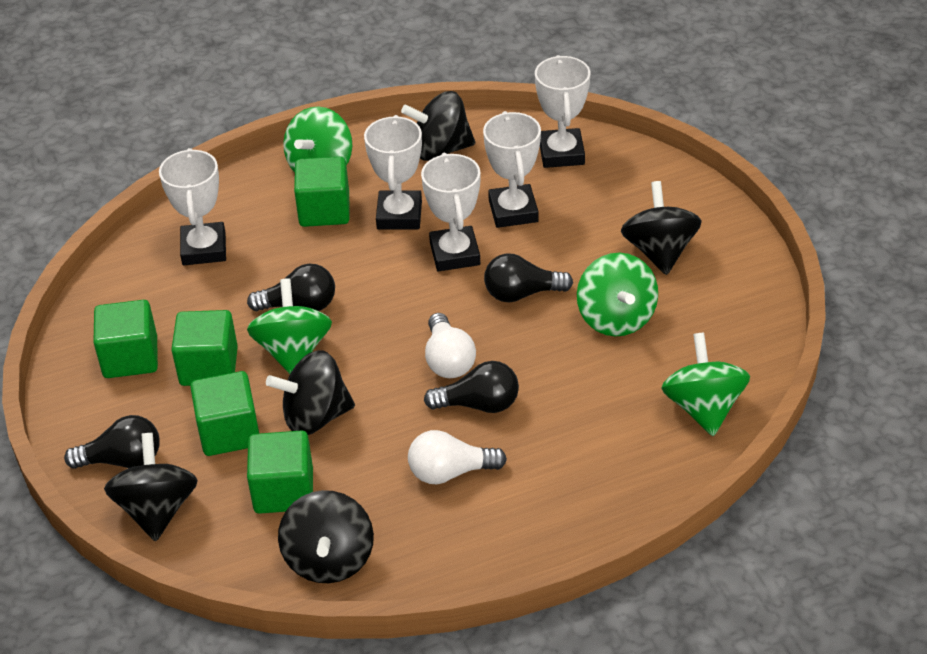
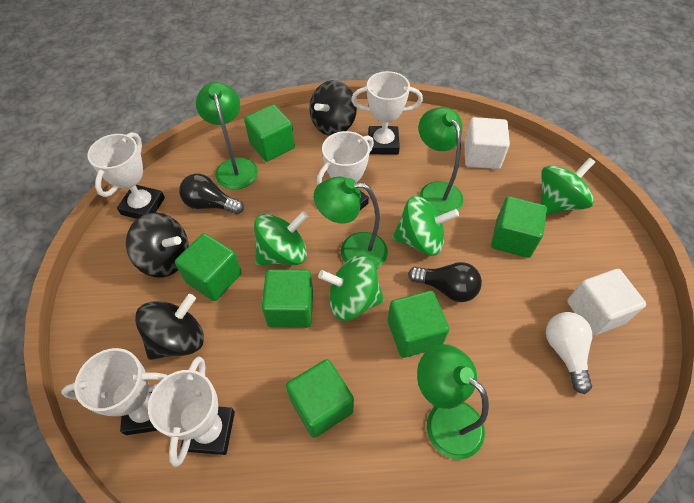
black light bulb: 4 -> 2
black spinning top: 5 -> 3
green cube: 5 -> 6
green lamp: 0 -> 4
white cube: 0 -> 2
white light bulb: 2 -> 1

